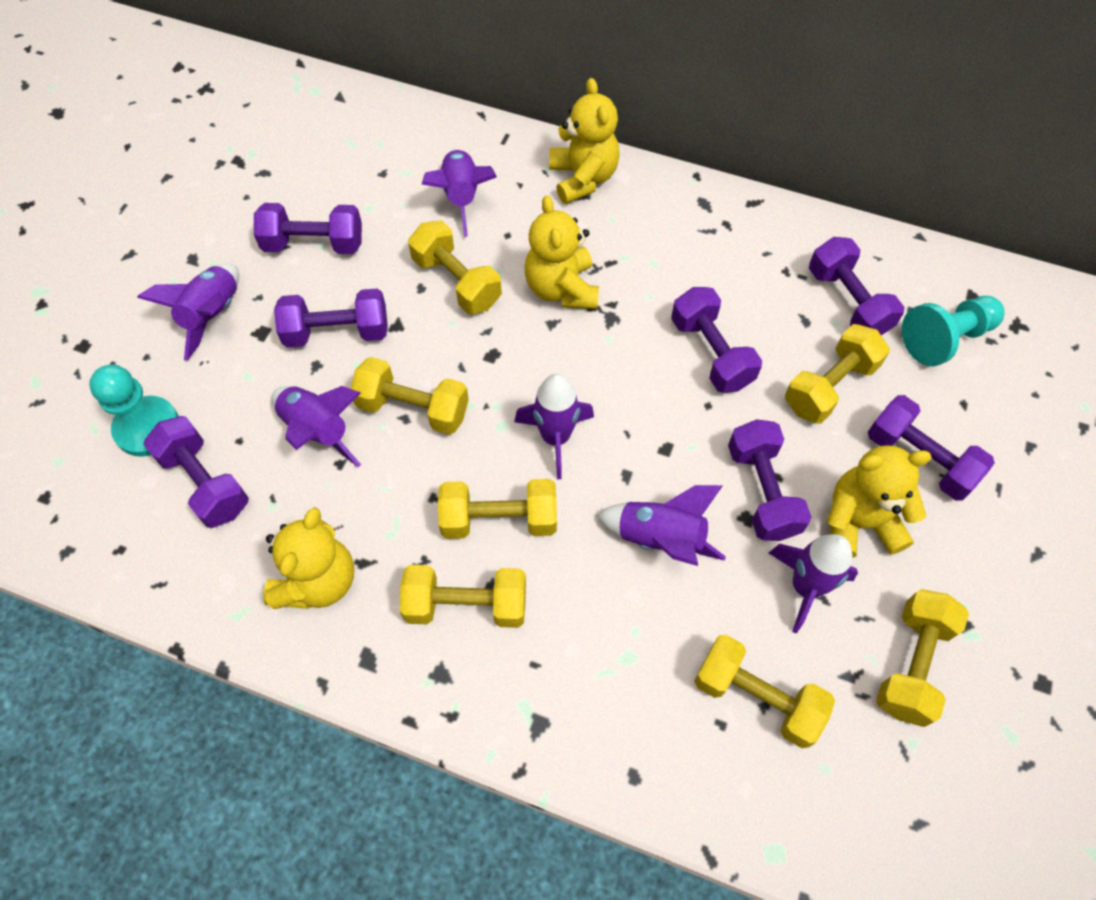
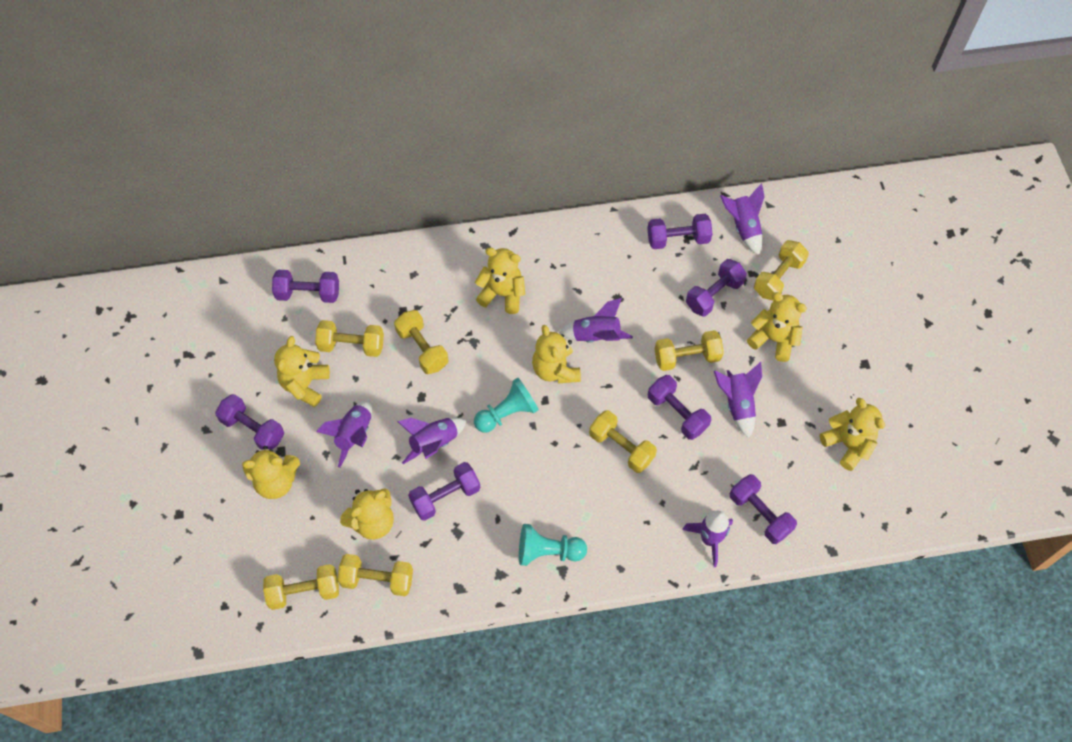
yellow teddy bear: 4 -> 7

